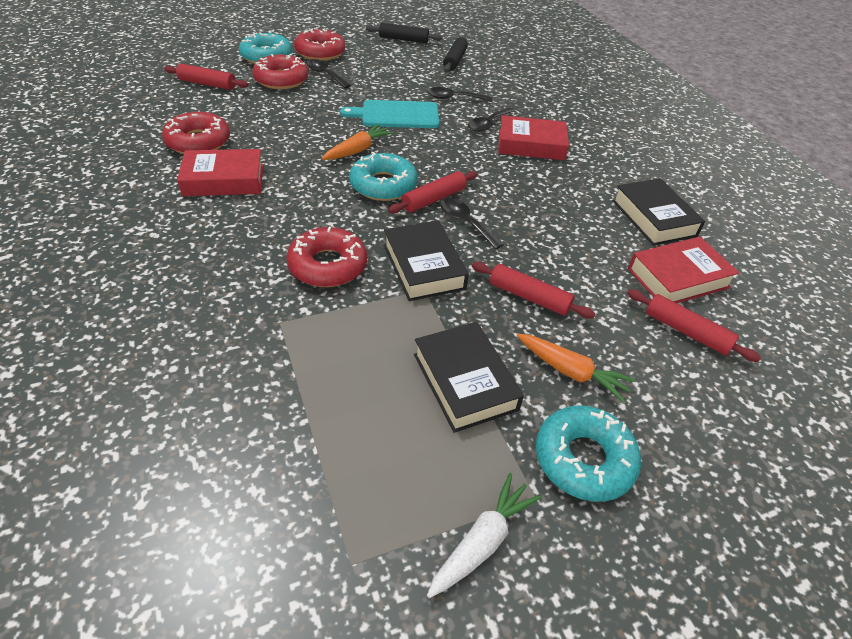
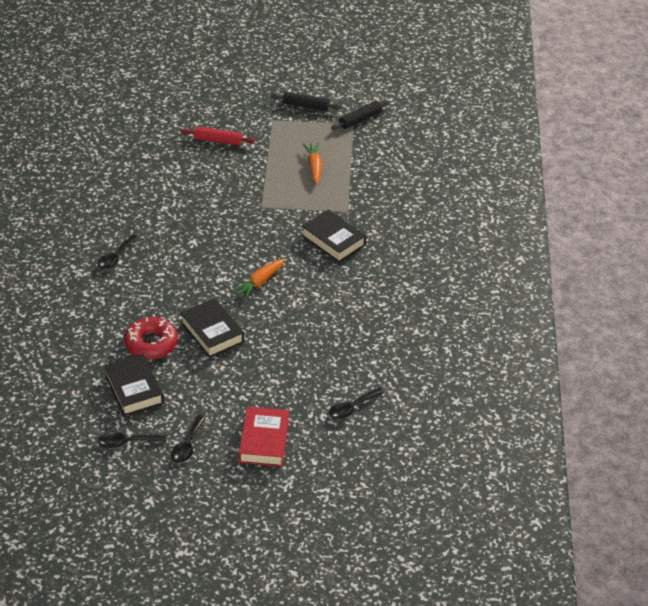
red book: 3 -> 1
red donut: 4 -> 1
red rolling pin: 4 -> 1
turquoise cutting board: 1 -> 0
turquoise donut: 3 -> 0
white carrot: 1 -> 0

